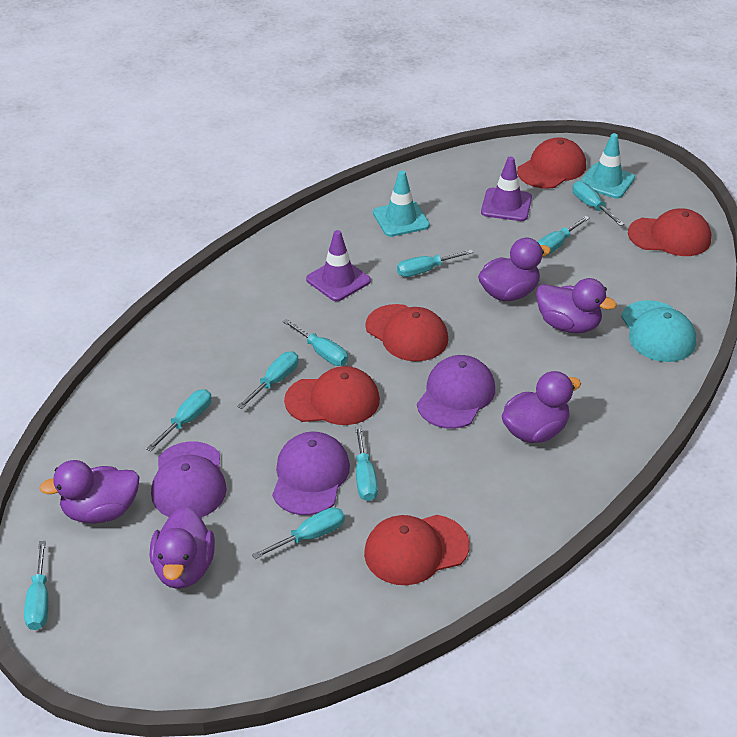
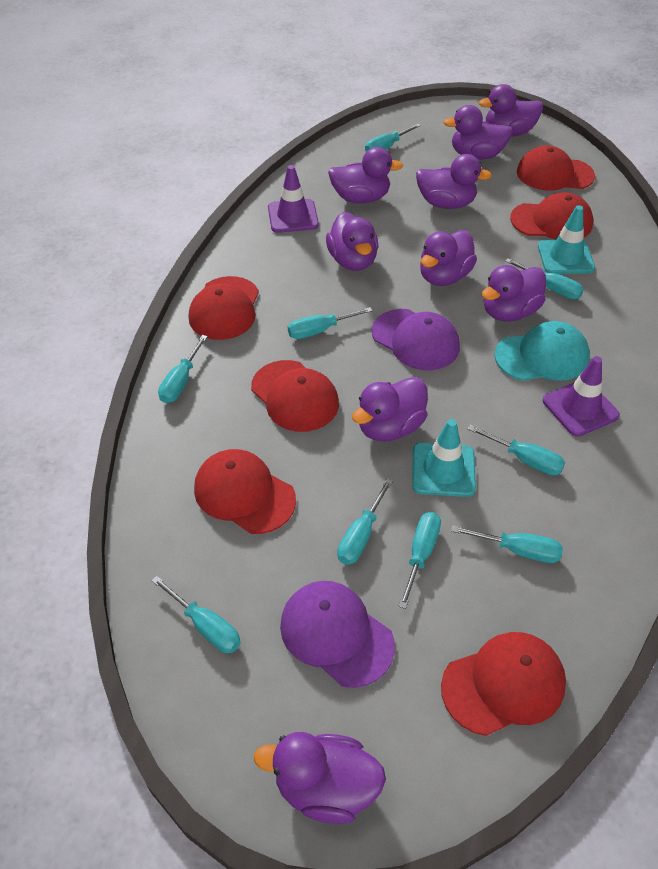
purple cap: 3 -> 2
purple duck: 5 -> 9
red cap: 5 -> 6

